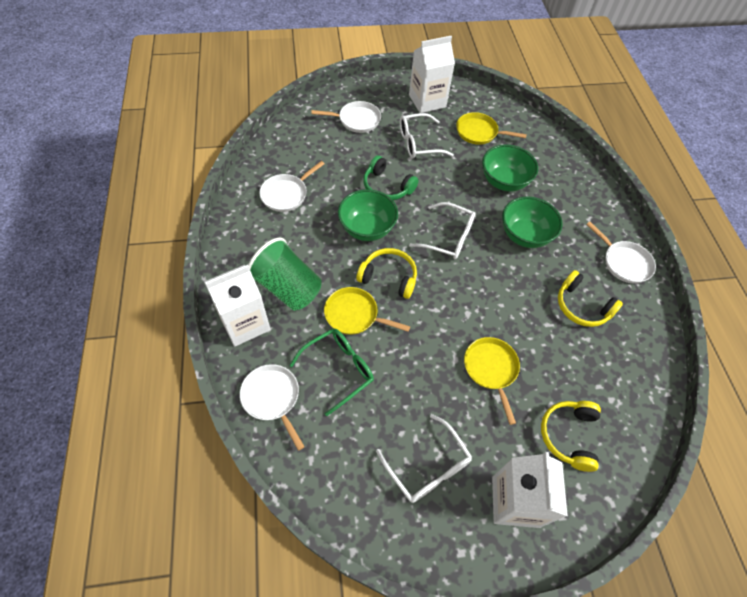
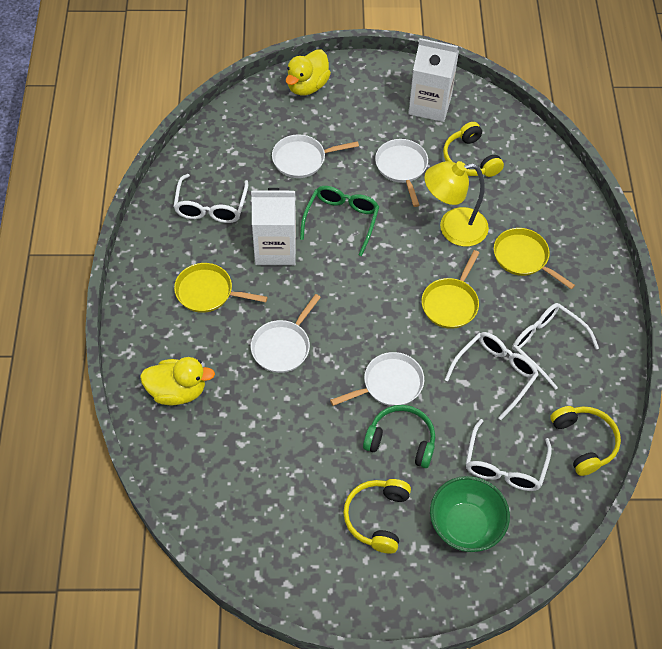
green bowl: 3 -> 1
green cup: 1 -> 0
white carton: 3 -> 2
white glasses: 3 -> 4
yellow duck: 0 -> 2
yellow lamp: 0 -> 1

